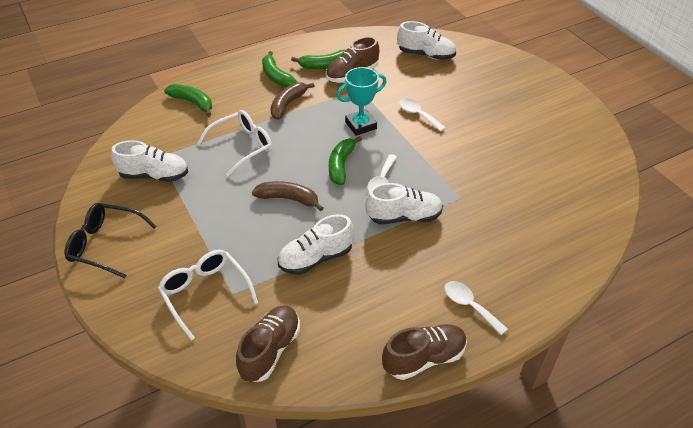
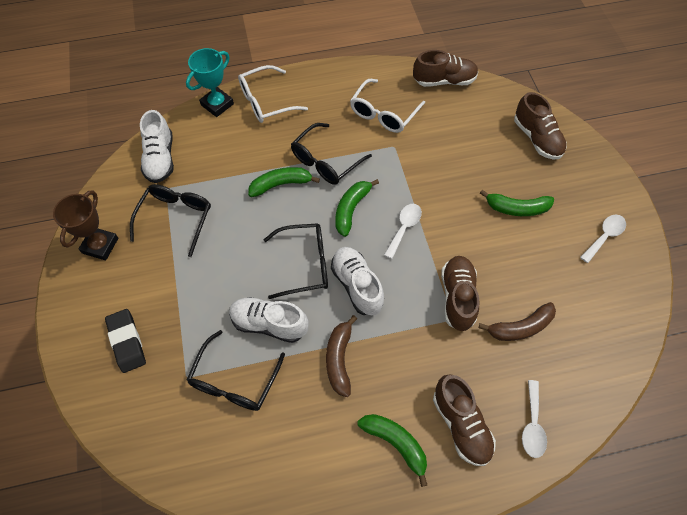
black eraser: 0 -> 1
black glasses: 1 -> 4
brown shoe: 3 -> 4
brown trophy: 0 -> 1
white shoe: 4 -> 3

